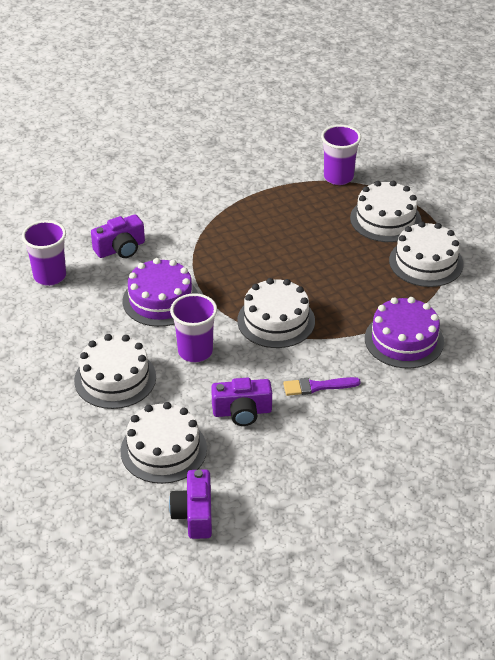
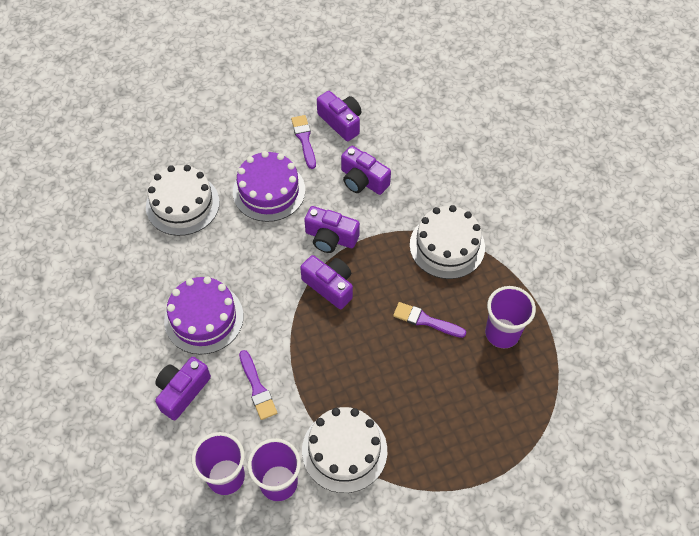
purple brush: 1 -> 3
purple camera: 3 -> 5
white cake: 5 -> 3

